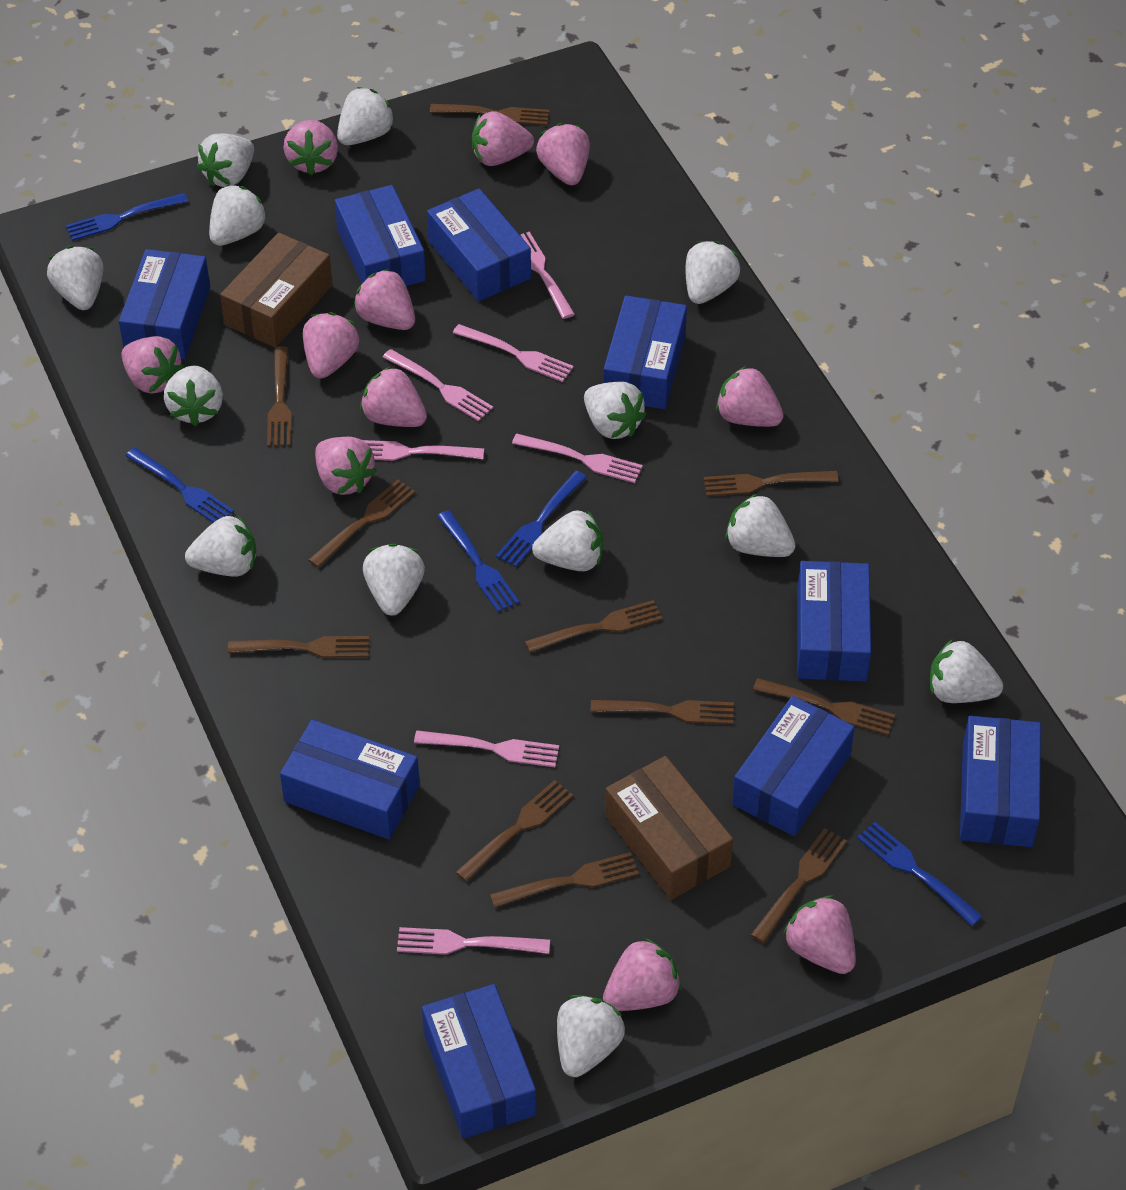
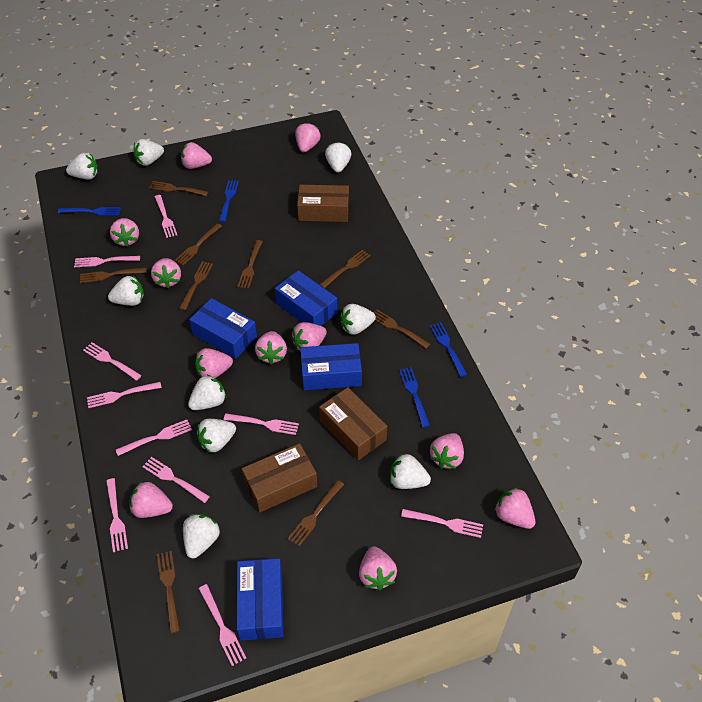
blue box: 9 -> 4
blue fork: 5 -> 4
brown box: 2 -> 3
brown fork: 11 -> 9
pink fork: 7 -> 10
white strawberry: 13 -> 9

